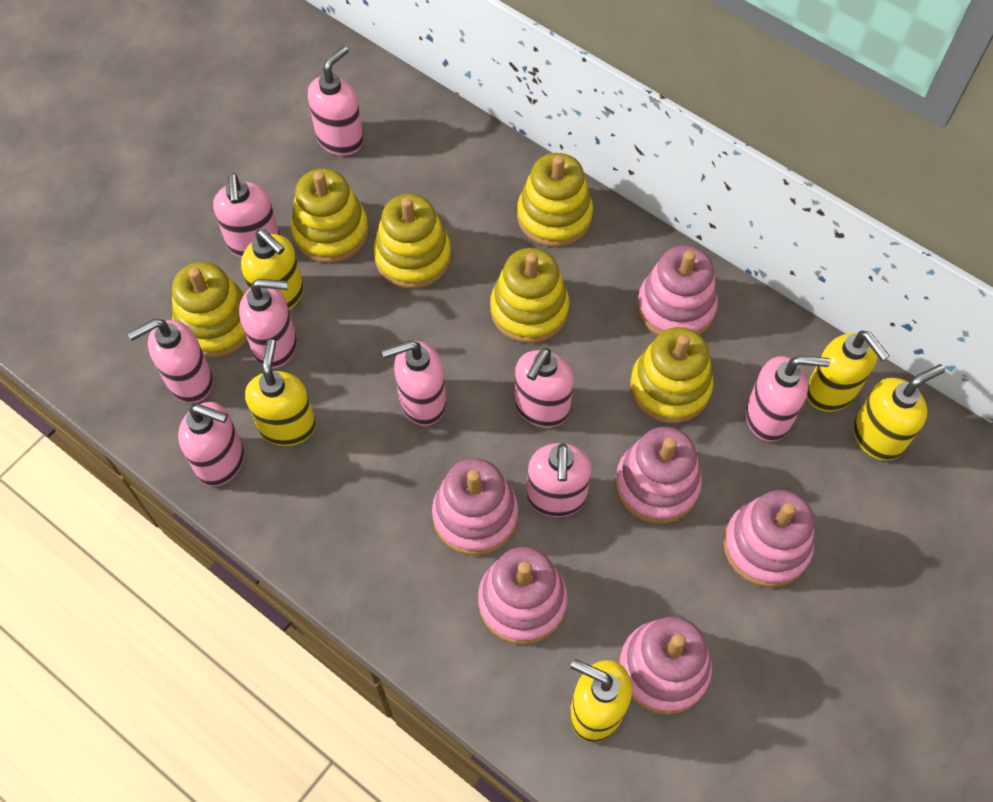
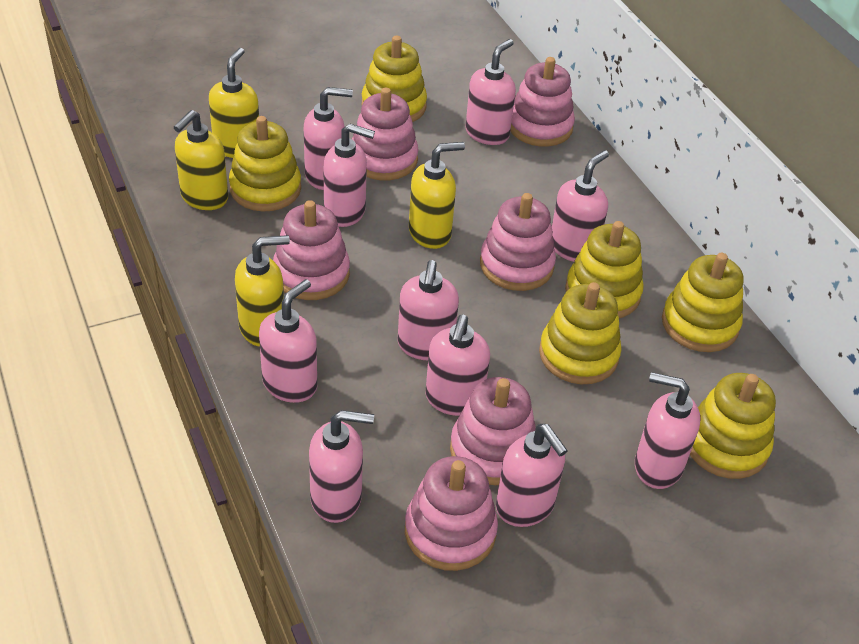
pink soap dispenser: 9 -> 10
yellow soap dispenser: 5 -> 4

